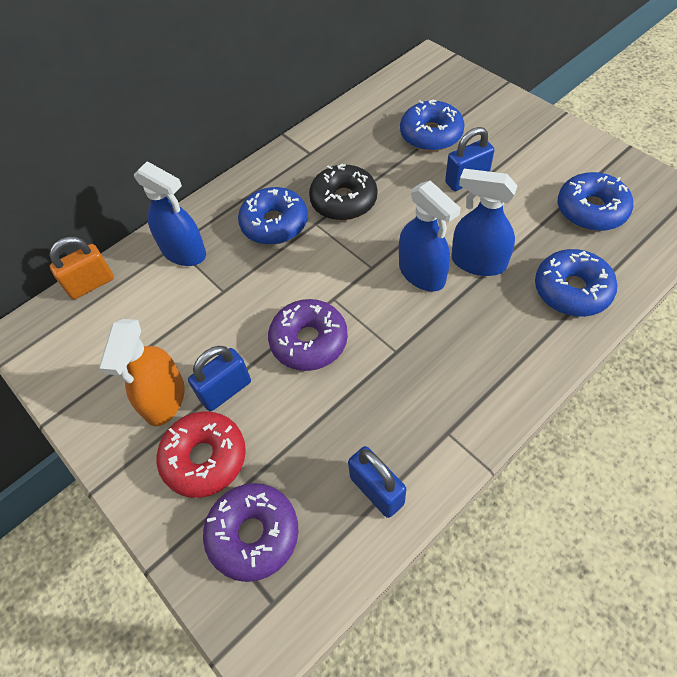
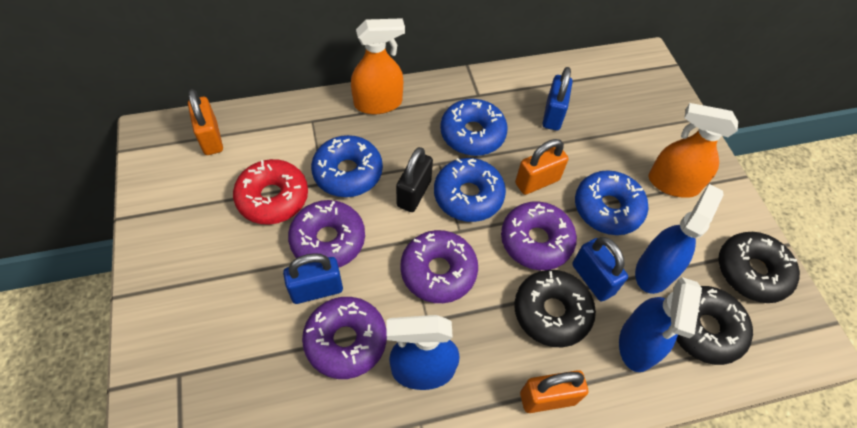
black donut: 1 -> 3
black padlock: 0 -> 1
orange padlock: 1 -> 3
orange spray bottle: 1 -> 2
purple donut: 2 -> 4

